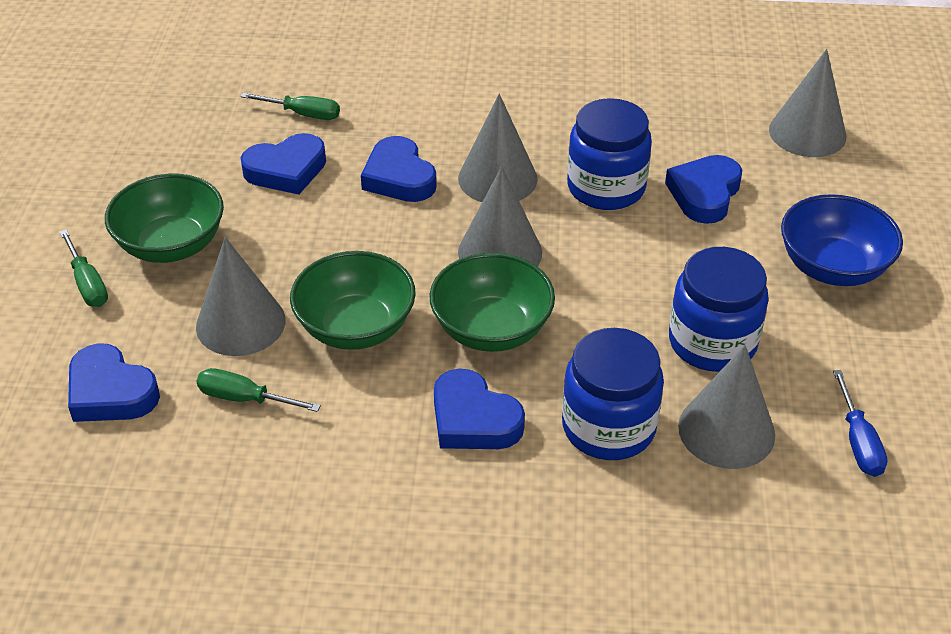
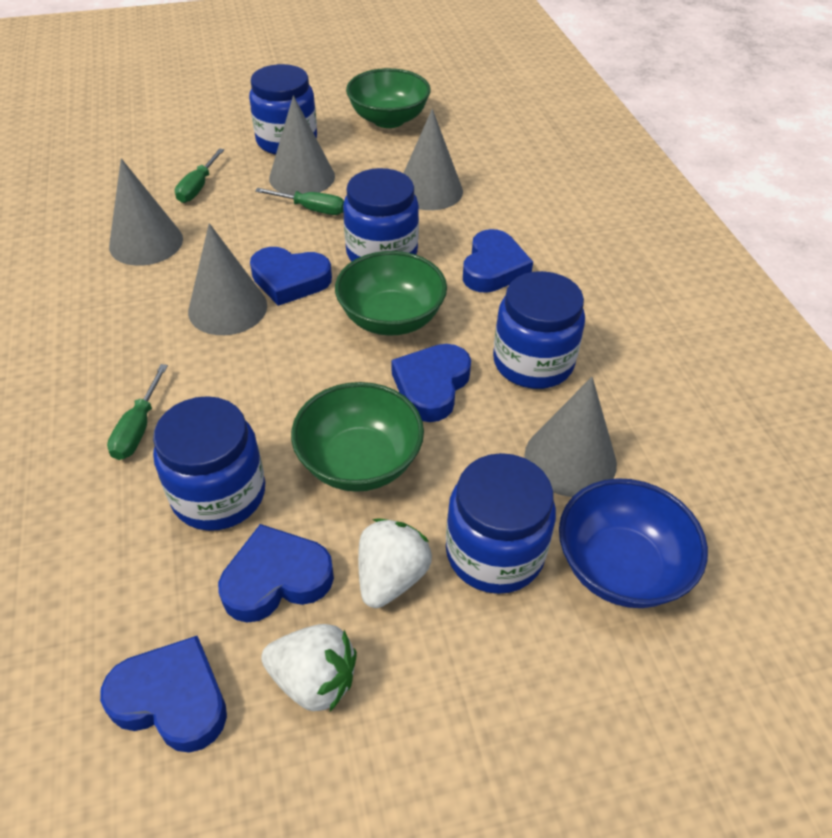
blue jar: 3 -> 5
blue screwdriver: 1 -> 0
white strawberry: 0 -> 2

